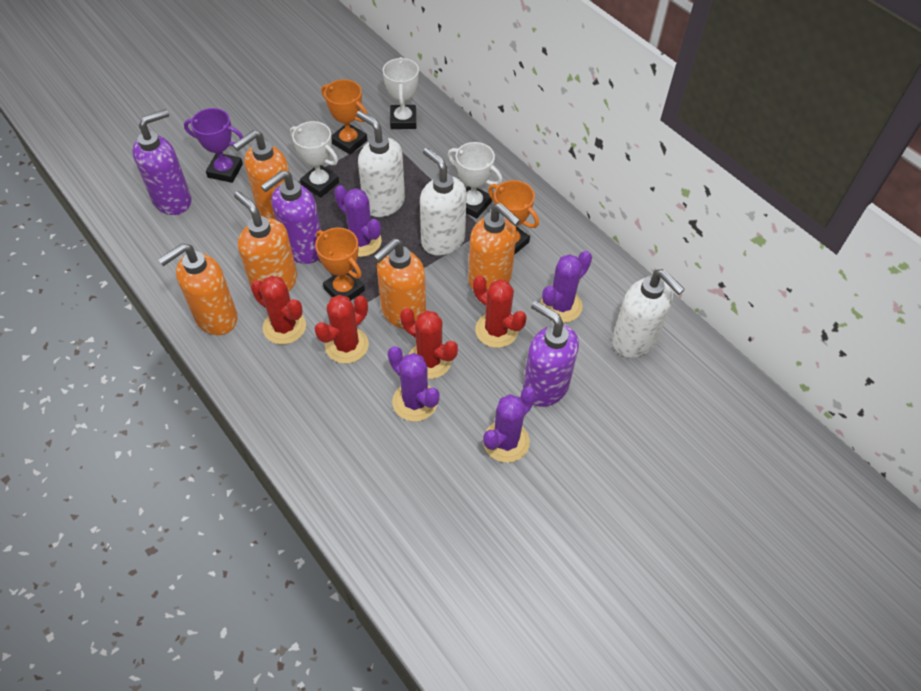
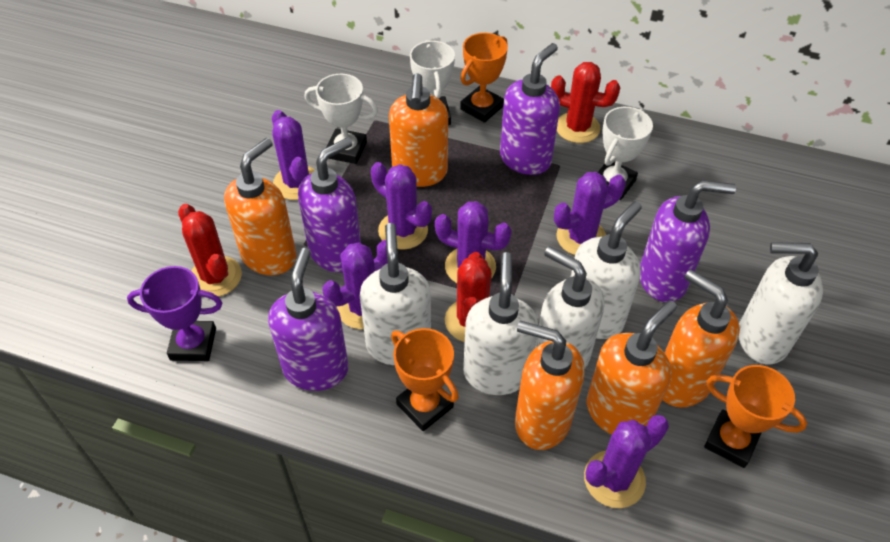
purple cactus: 4 -> 6
purple soap dispenser: 3 -> 4
red cactus: 4 -> 3
white soap dispenser: 3 -> 5

